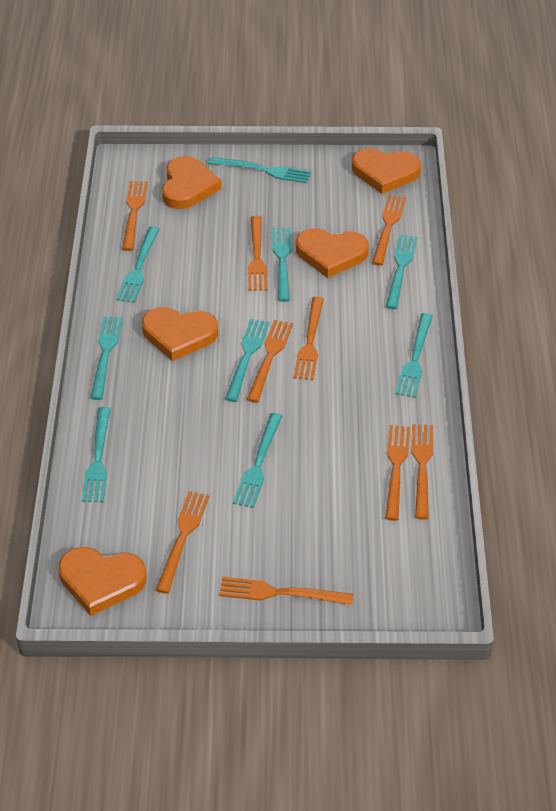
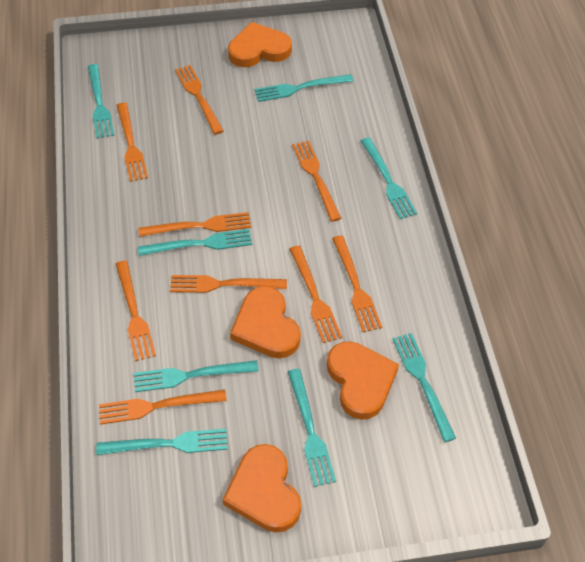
orange heart: 5 -> 4
turquoise fork: 9 -> 8

